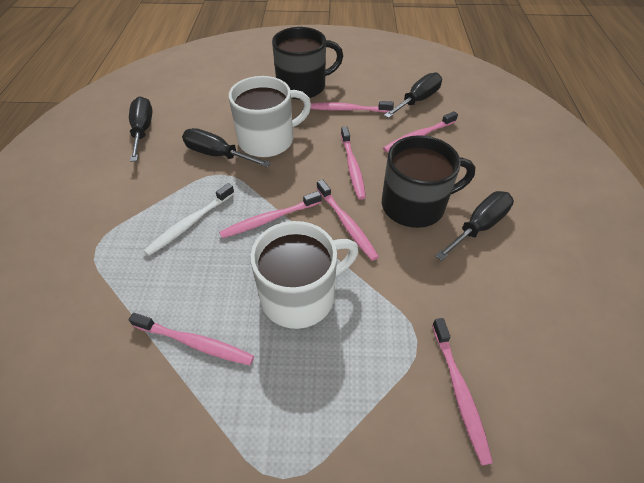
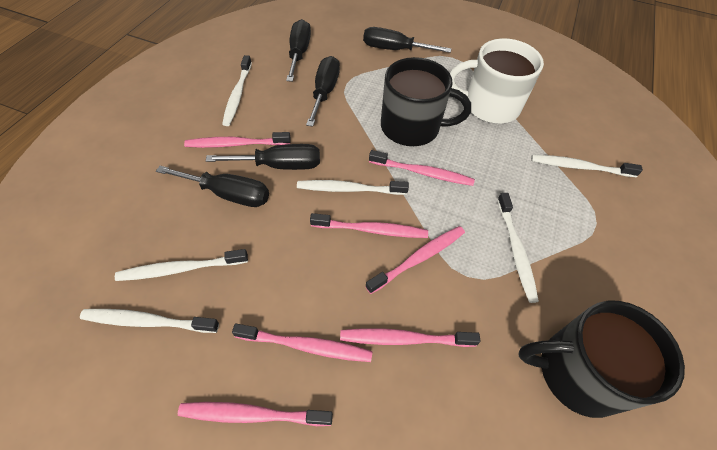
black screwdriver: 4 -> 5
white mug: 2 -> 1
white toothbrush: 1 -> 6

